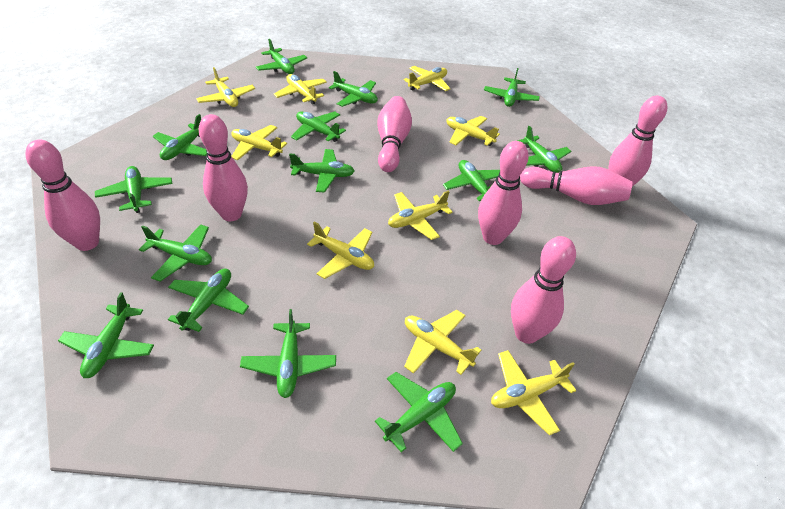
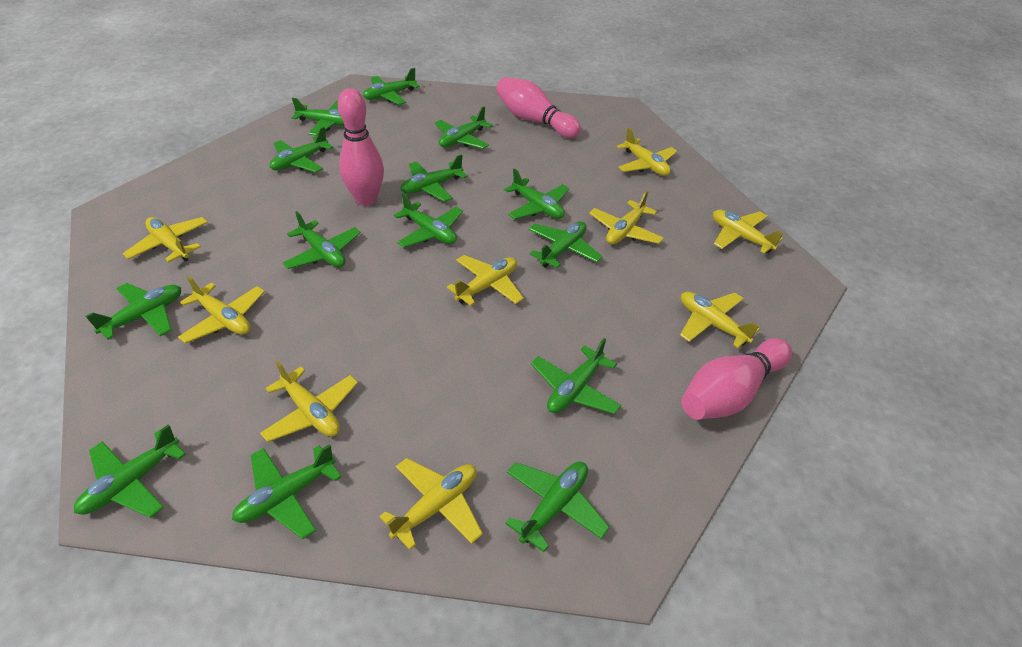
pink bowling pin: 7 -> 3

